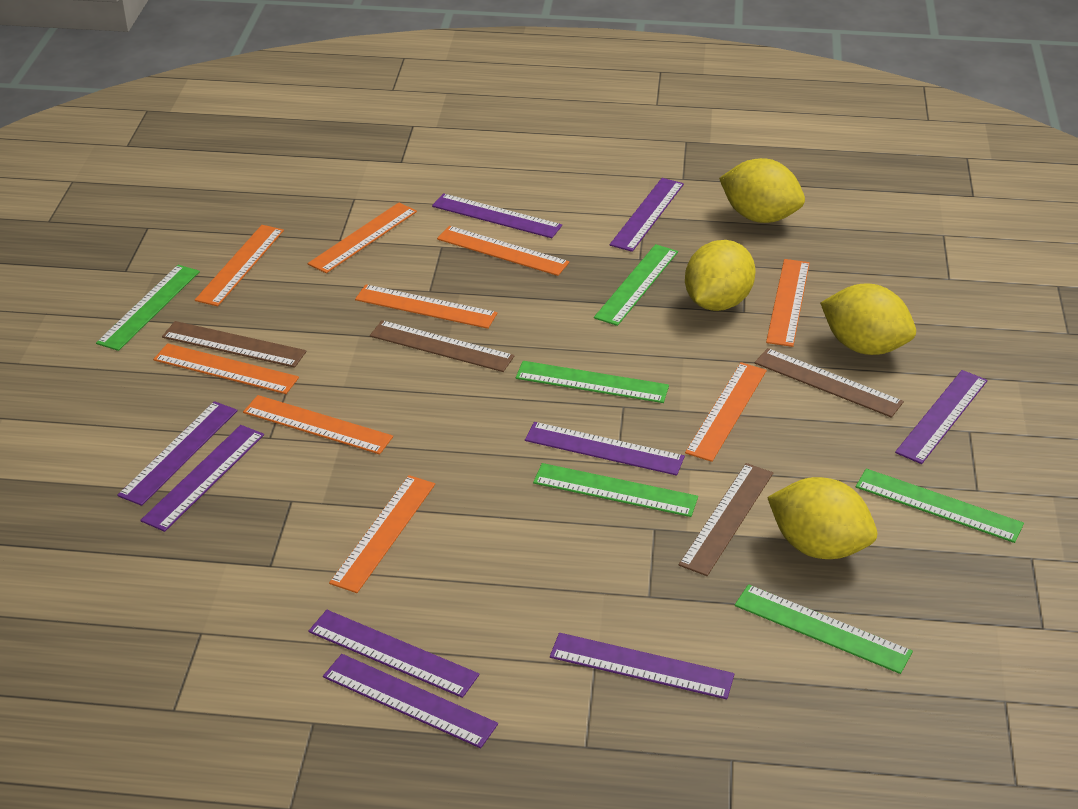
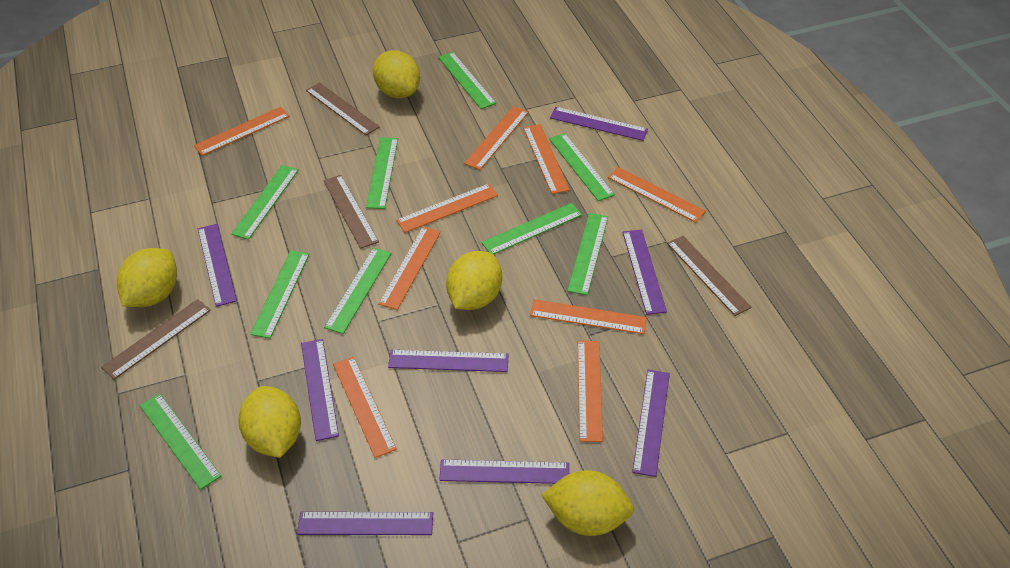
green ruler: 6 -> 9
purple ruler: 9 -> 8
yellow lemon: 4 -> 5

